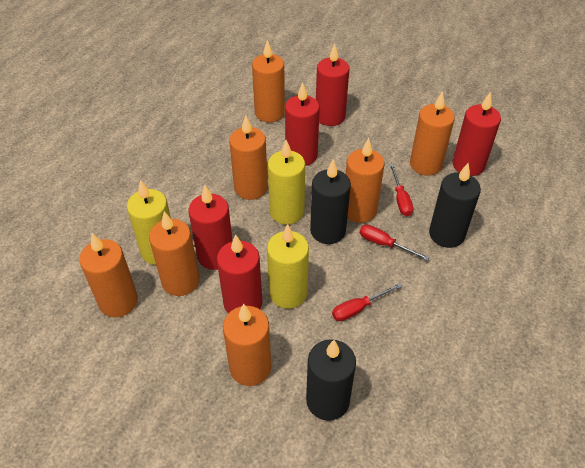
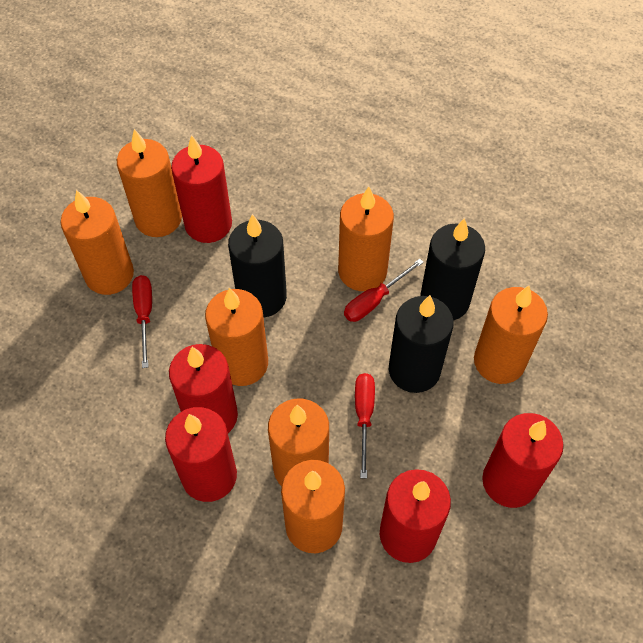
yellow candle: 3 -> 0

